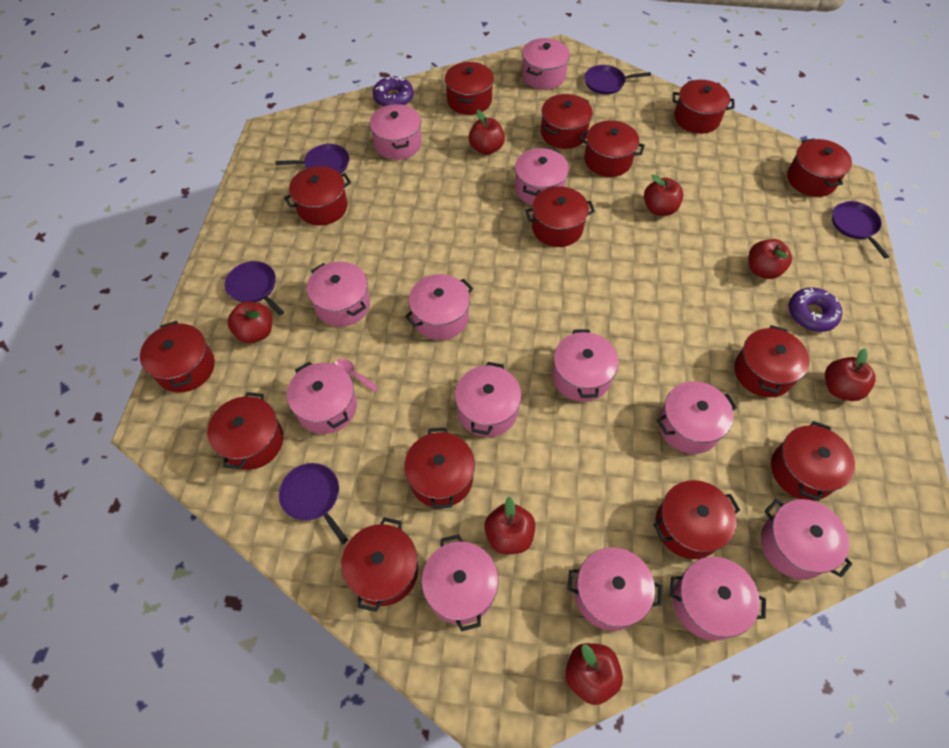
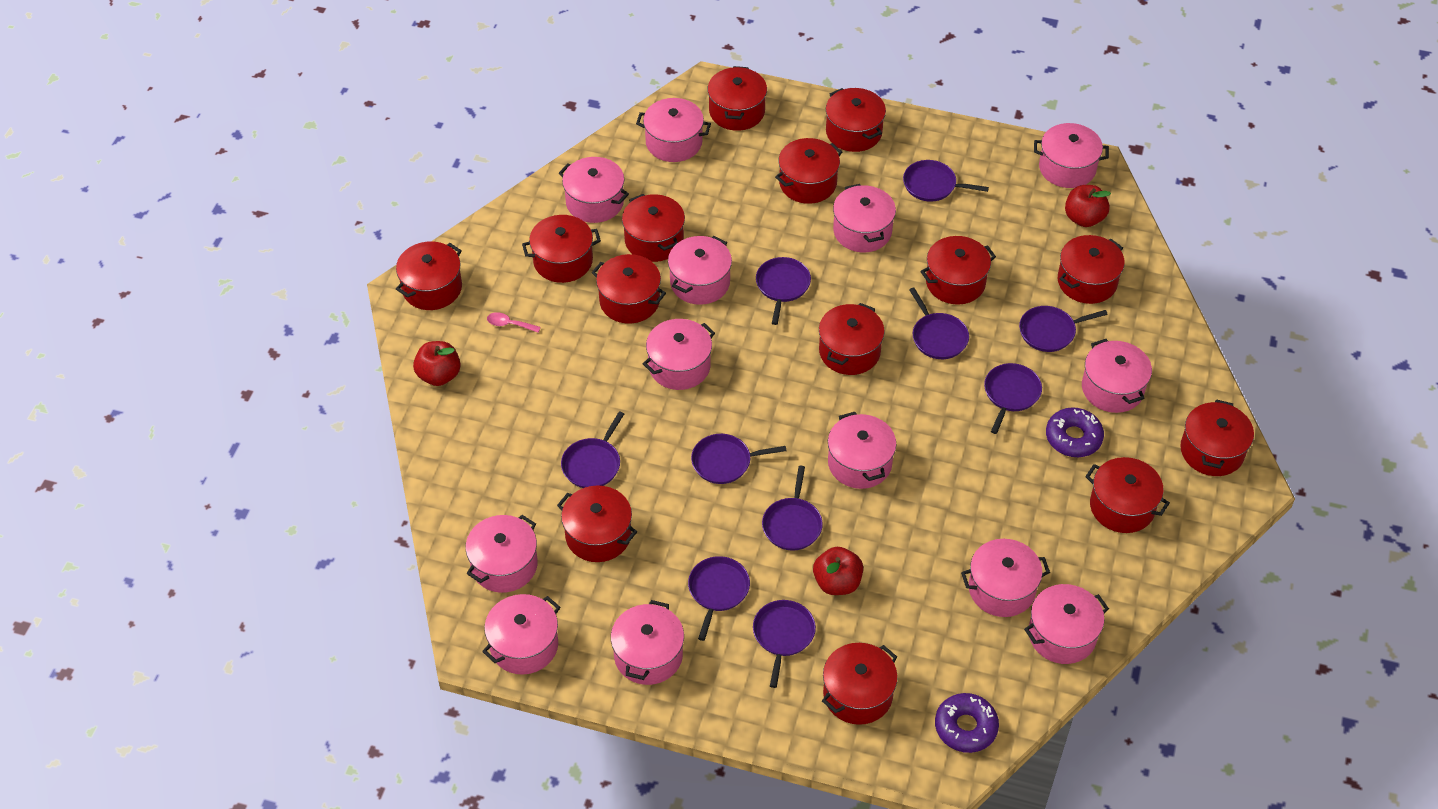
purple pan: 5 -> 10
red apple: 7 -> 3

